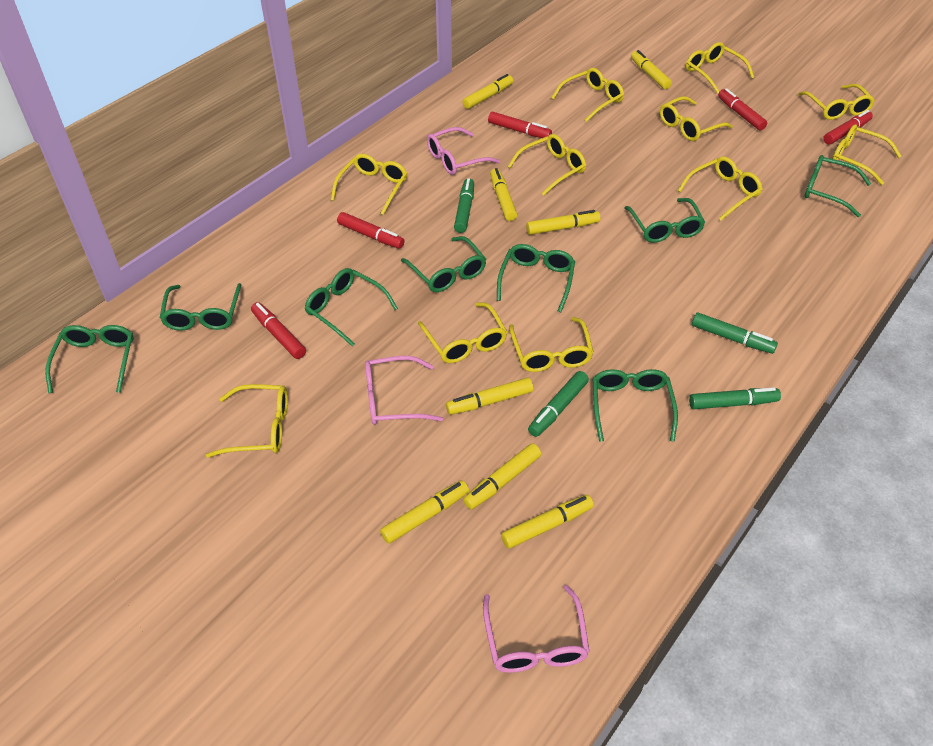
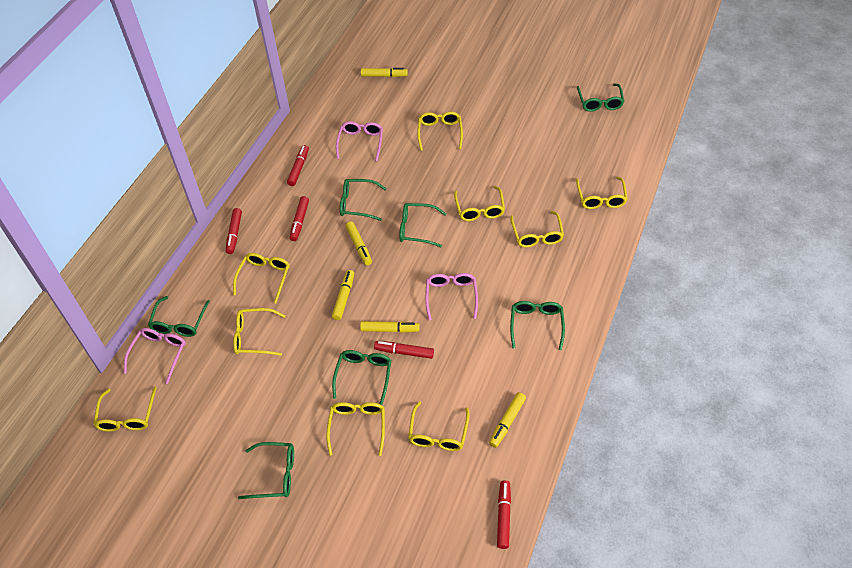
green glasses: 8 -> 7
green marker: 4 -> 0
yellow glasses: 11 -> 9
yellow marker: 8 -> 5

